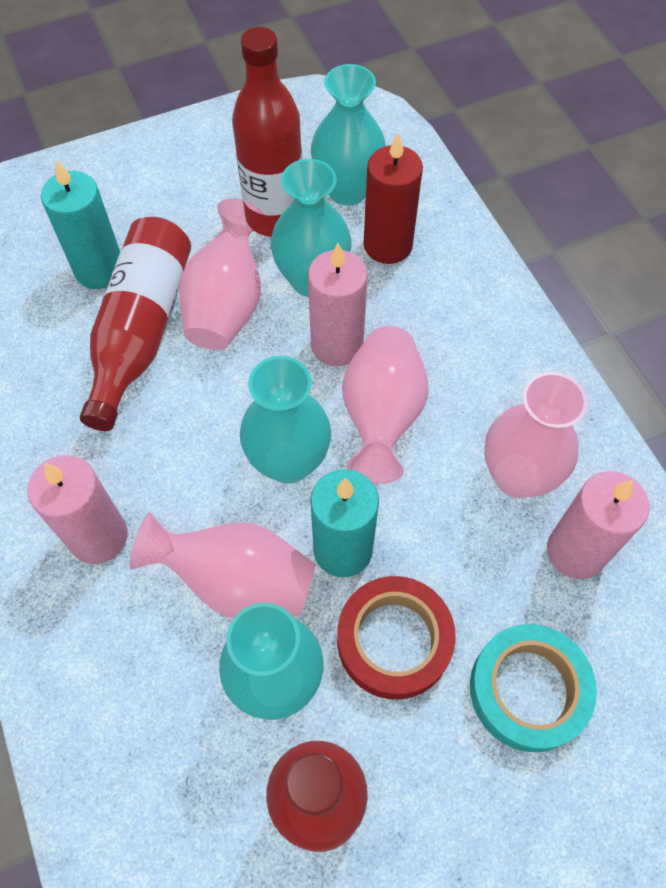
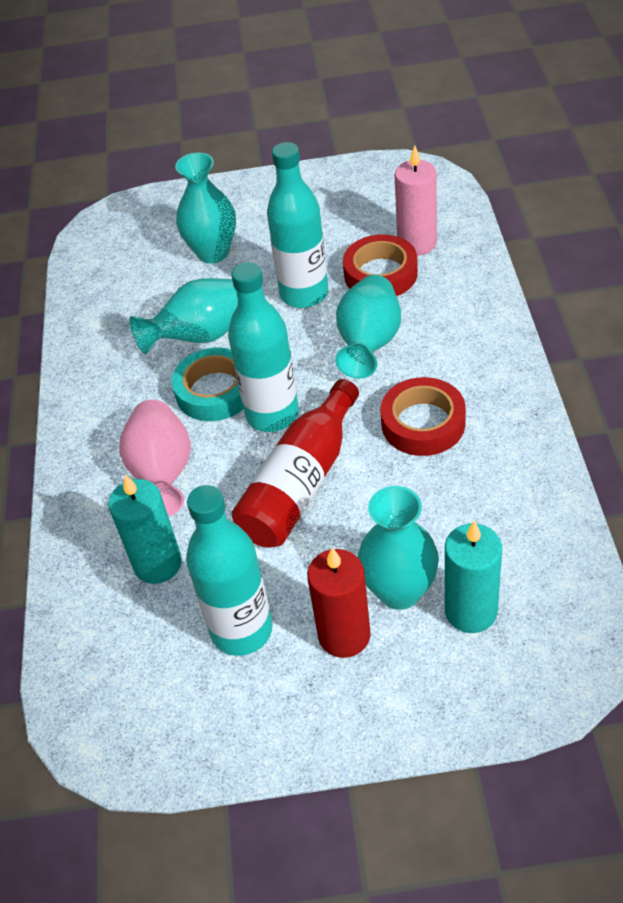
pink candle: 3 -> 1
pink vase: 4 -> 1
red bottle: 3 -> 1
red tape: 1 -> 2
turquoise bottle: 0 -> 3

